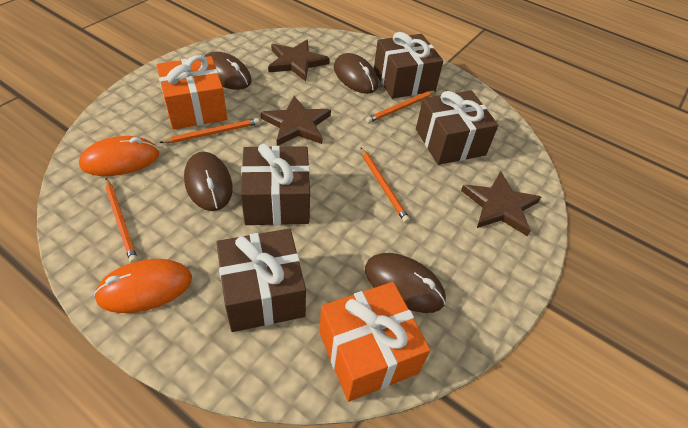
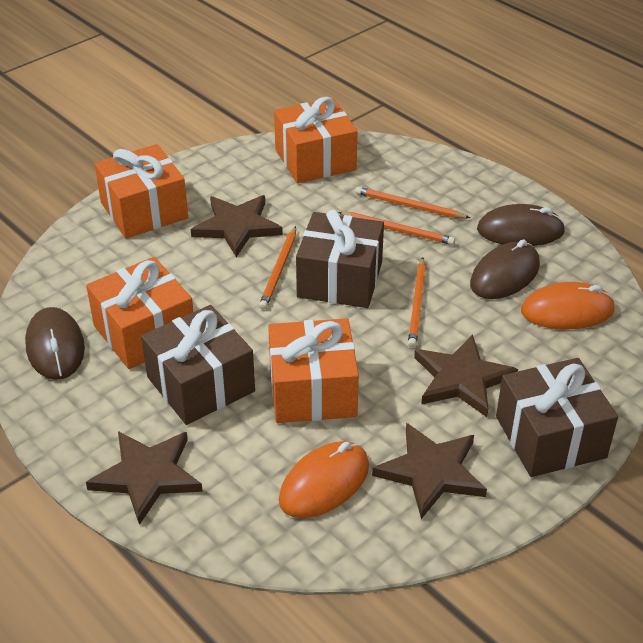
brown gift: 4 -> 3
brown mouse: 4 -> 3
brown star: 3 -> 4
orange gift: 2 -> 4

